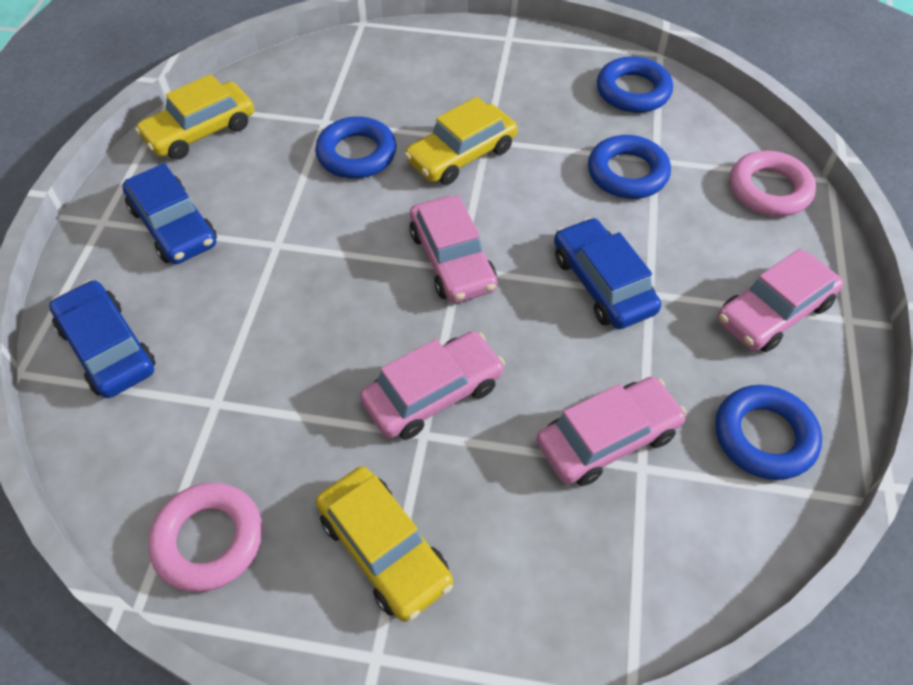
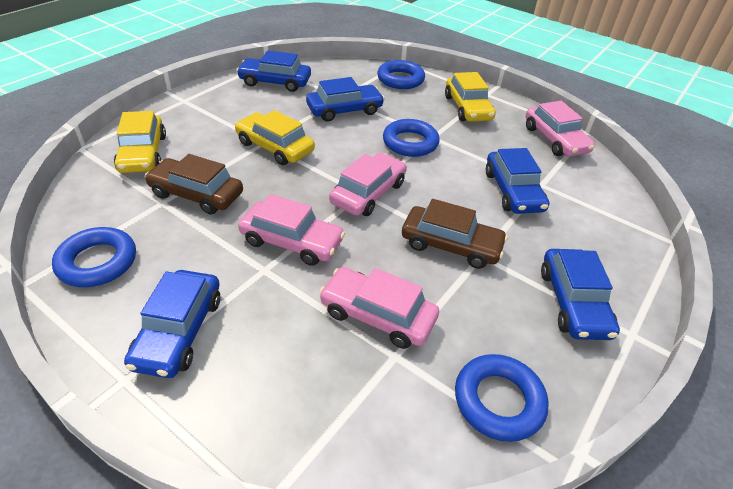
blue car: 3 -> 5
brown car: 0 -> 2
pink ring: 2 -> 0

